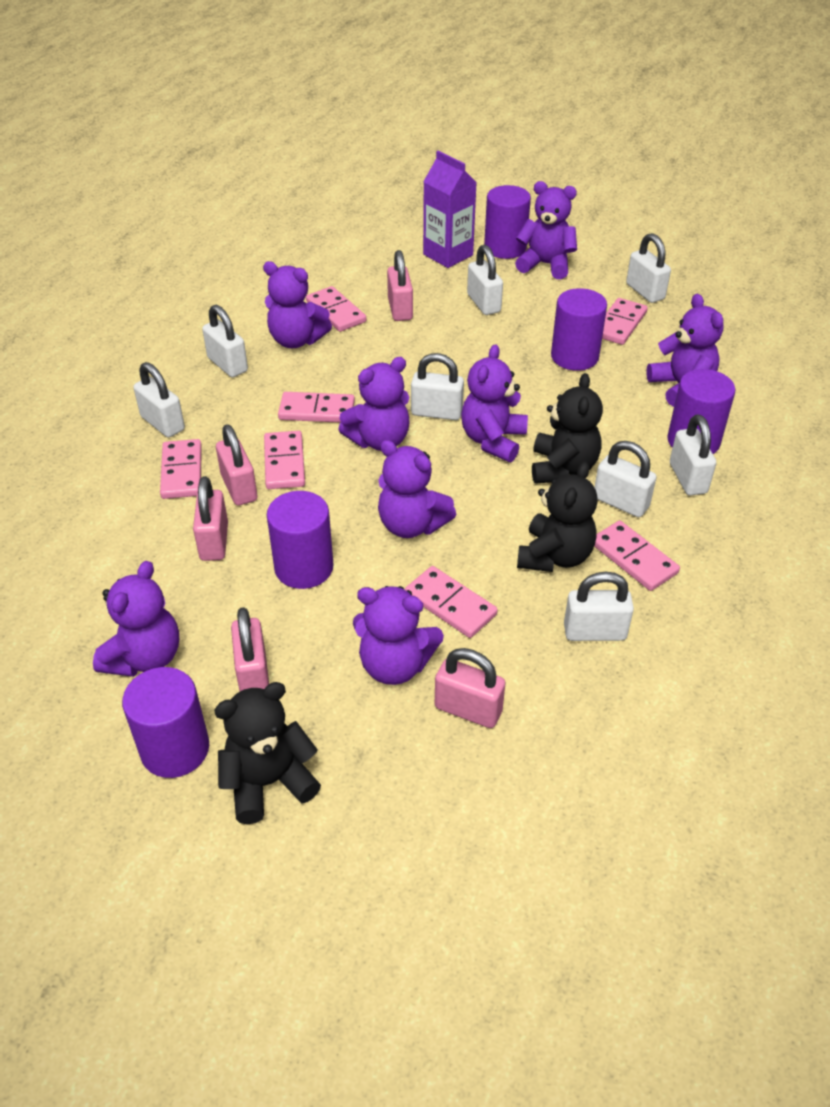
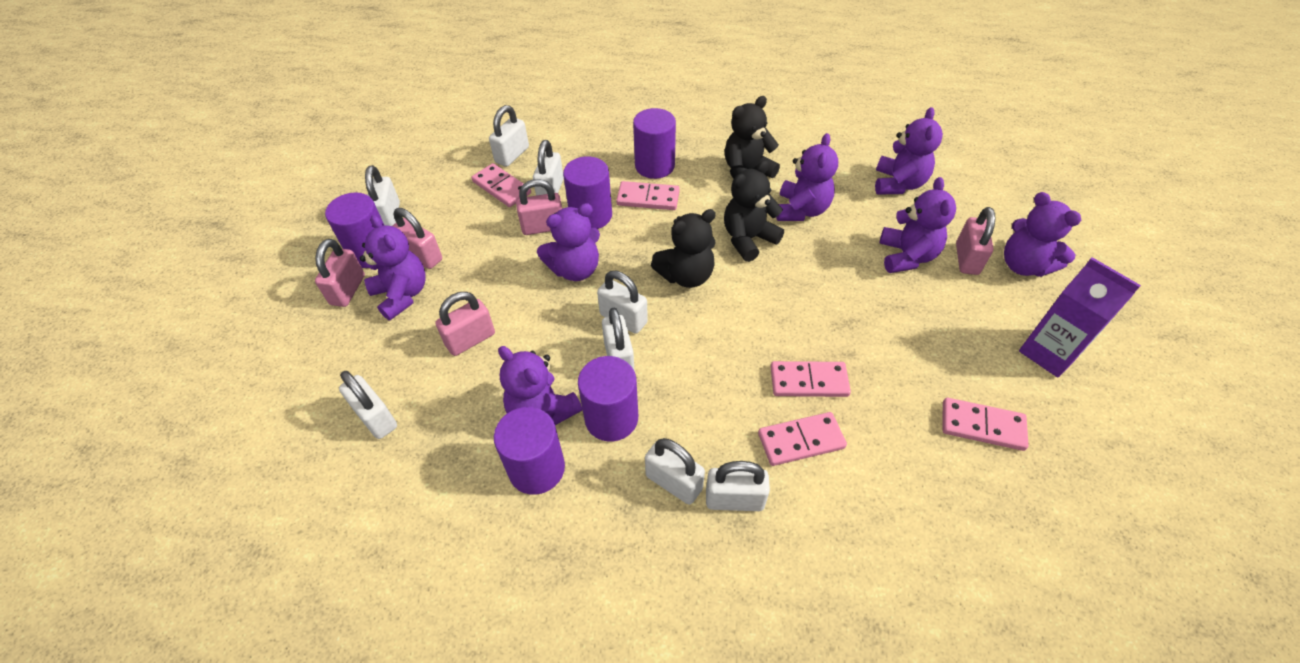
pink domino: 7 -> 5
purple teddy bear: 8 -> 7

